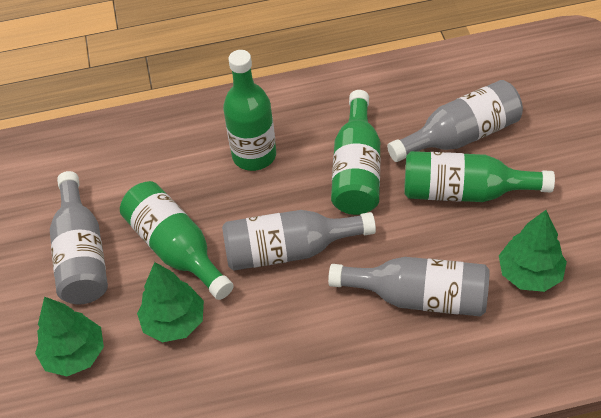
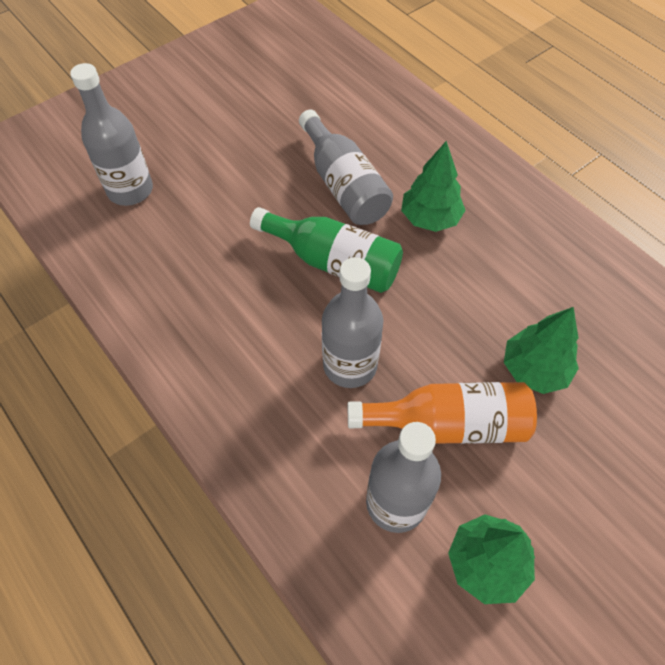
green bottle: 4 -> 1
orange bottle: 0 -> 1

